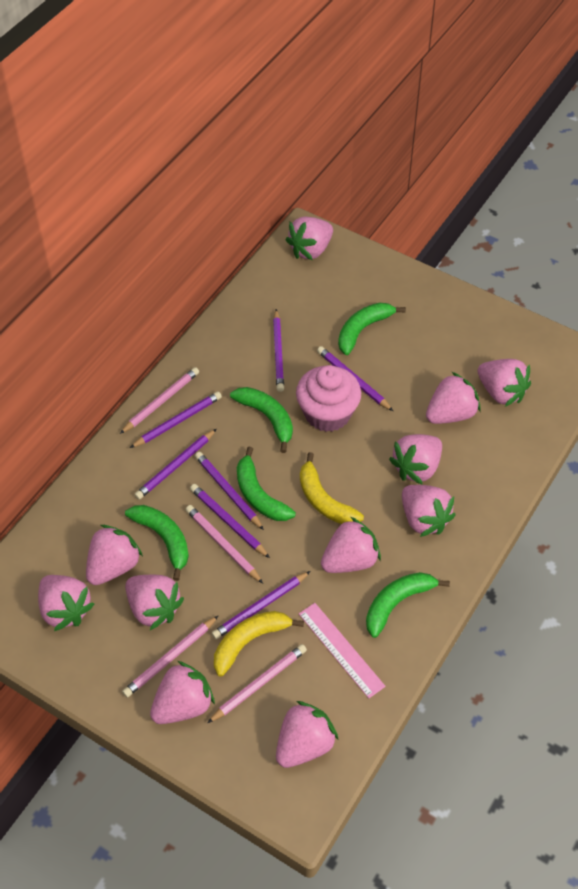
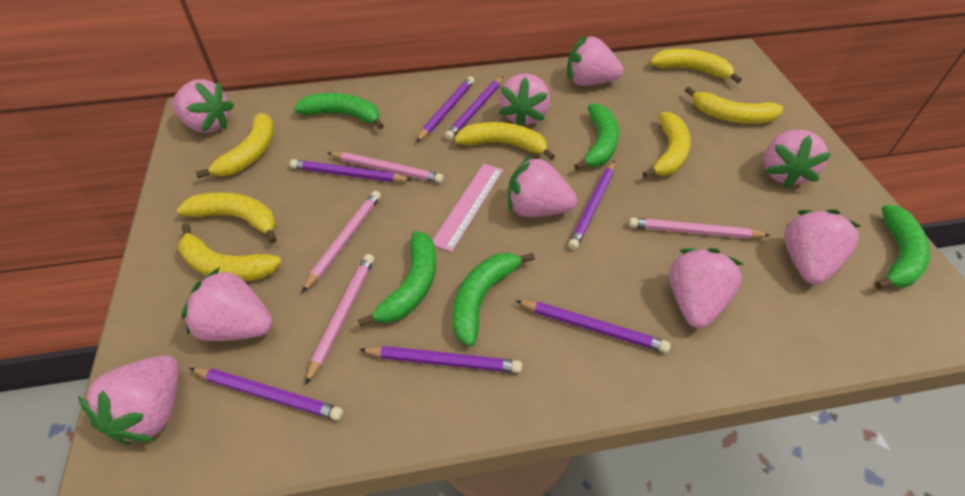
pink cupcake: 1 -> 0
pink strawberry: 11 -> 9
yellow banana: 2 -> 7

